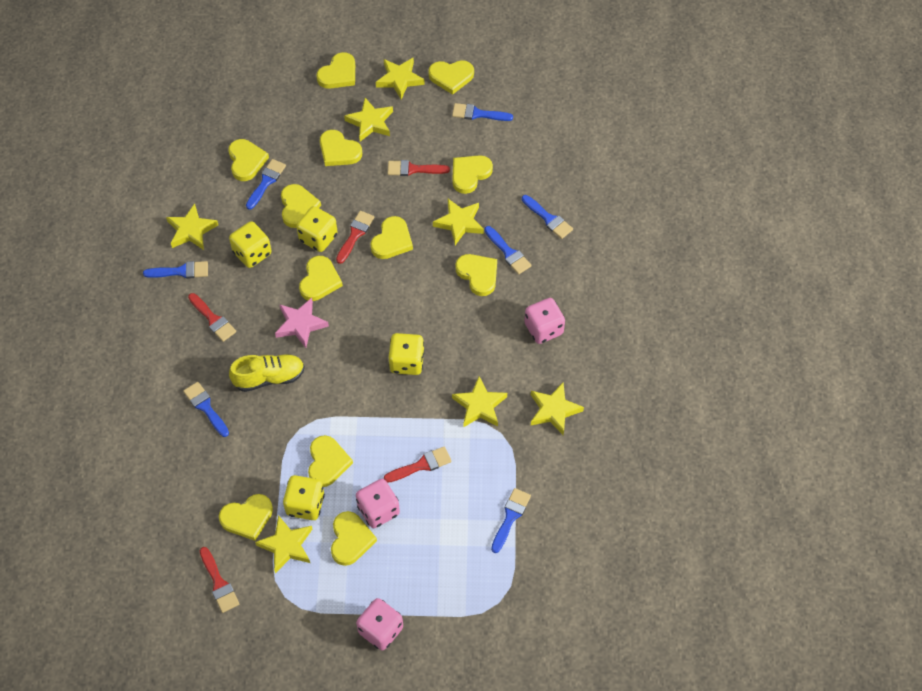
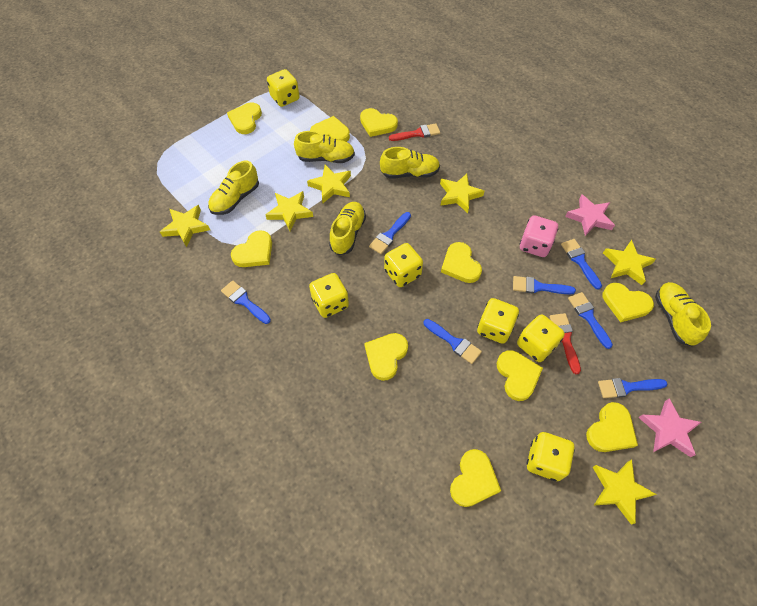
pink dice: 3 -> 1
pink star: 1 -> 2
red brush: 5 -> 2
yellow dice: 4 -> 6
yellow heart: 12 -> 10
yellow shoe: 1 -> 5
yellow star: 7 -> 6

